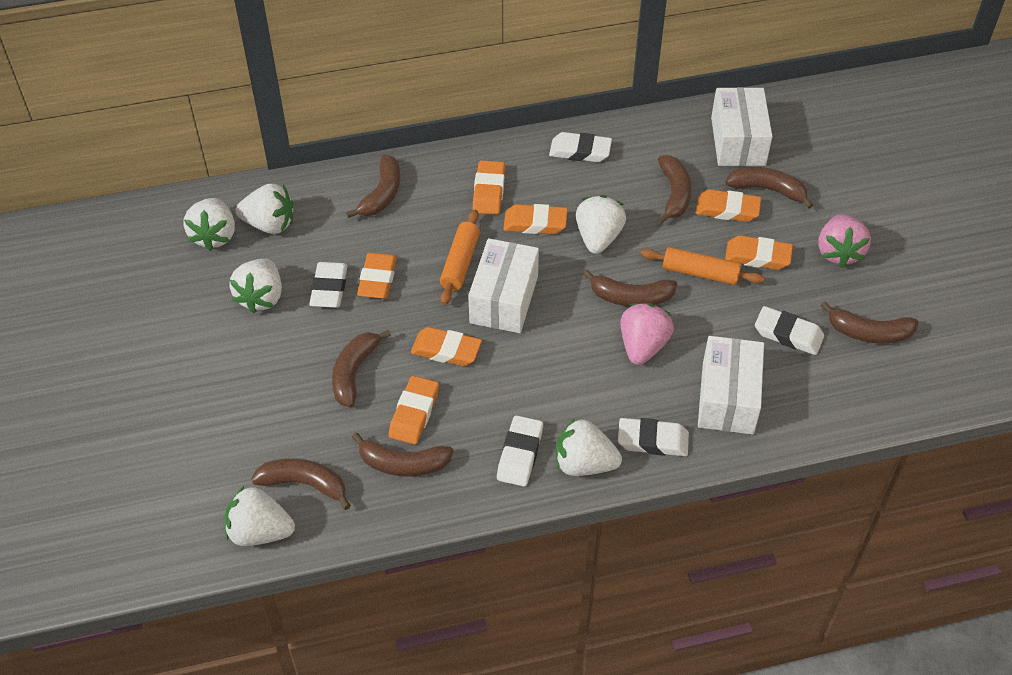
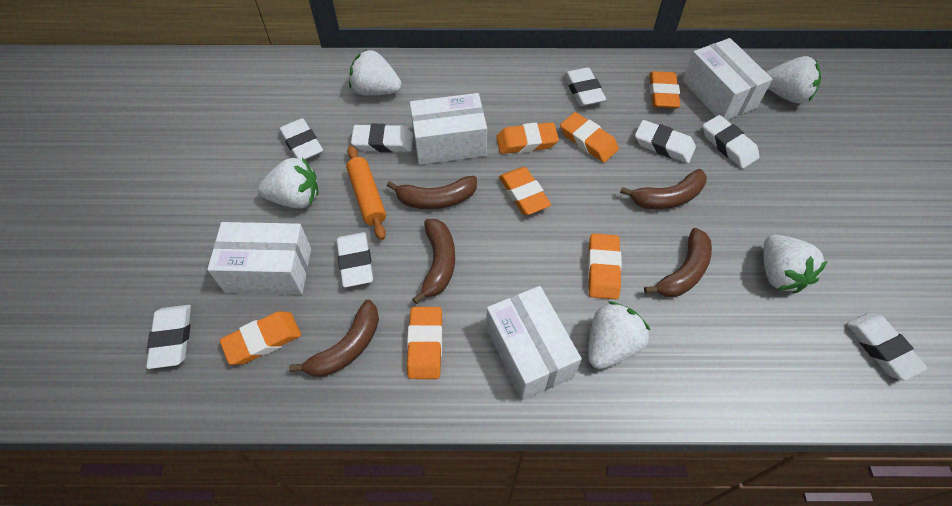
brown banana: 8 -> 5
orange rolling pin: 2 -> 1
pink strawberry: 2 -> 0
white box: 3 -> 4
white eraser: 5 -> 8
white strawberry: 6 -> 5

